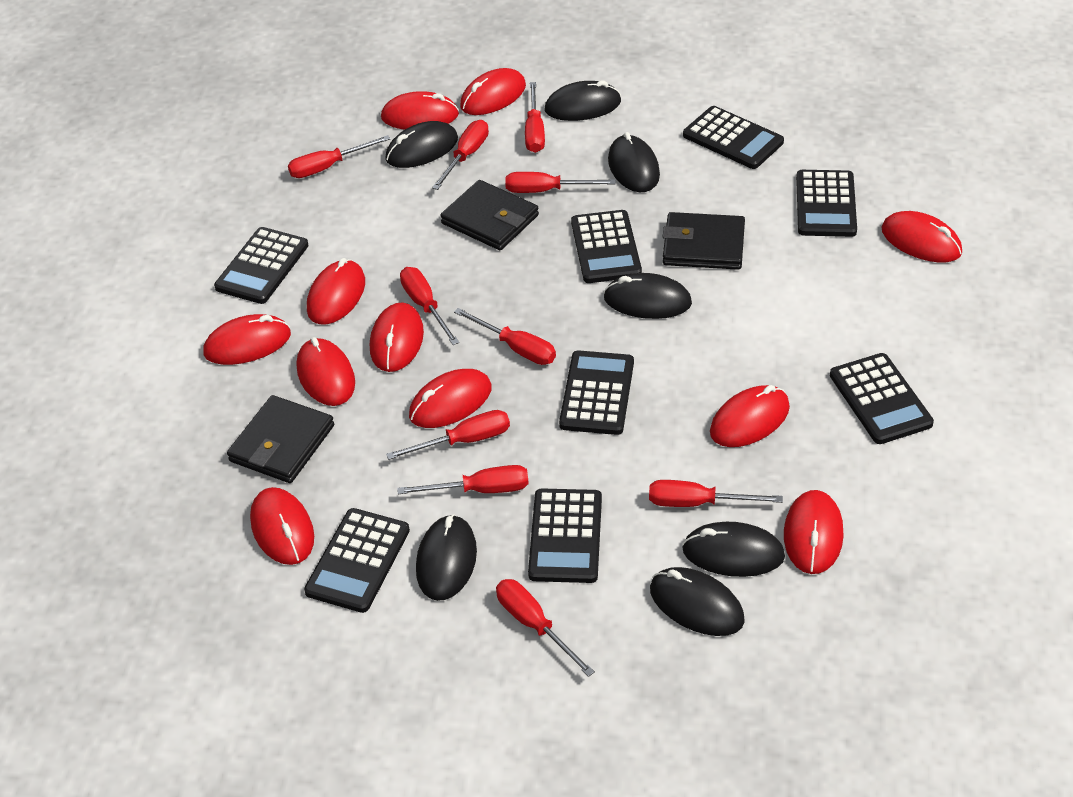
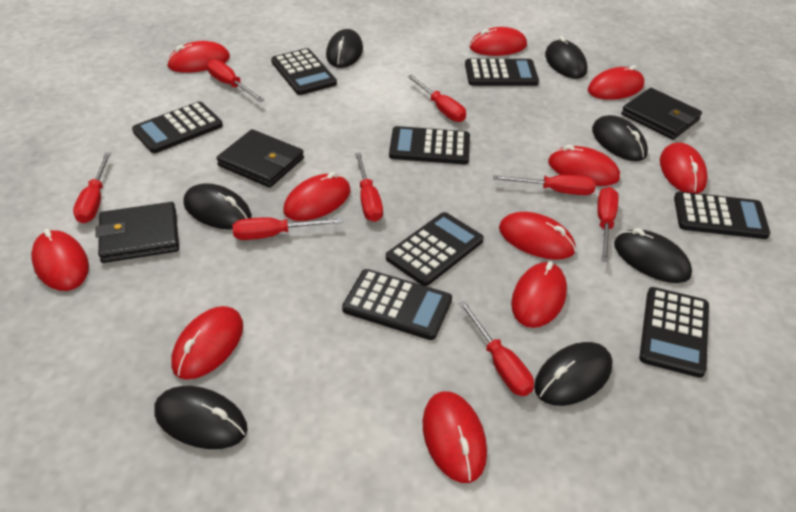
red screwdriver: 10 -> 8

